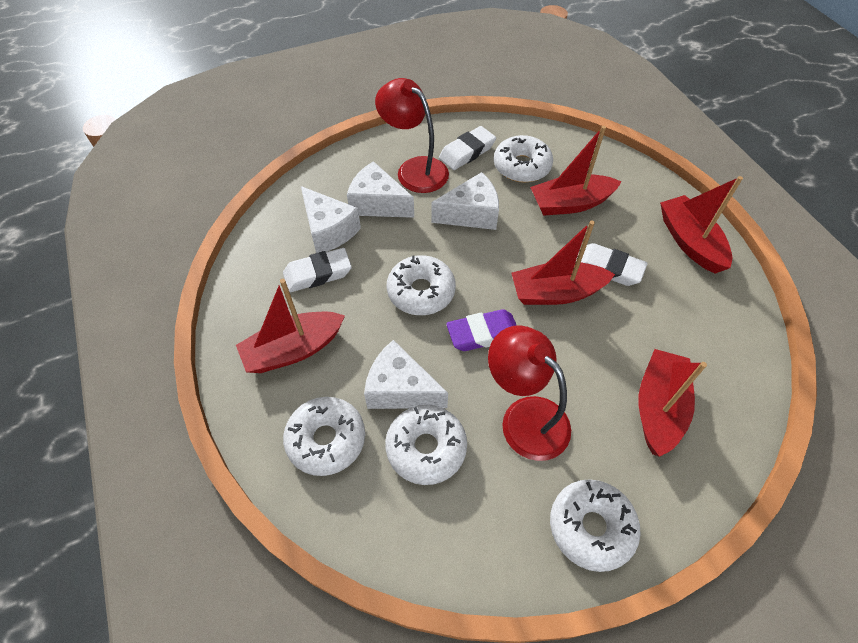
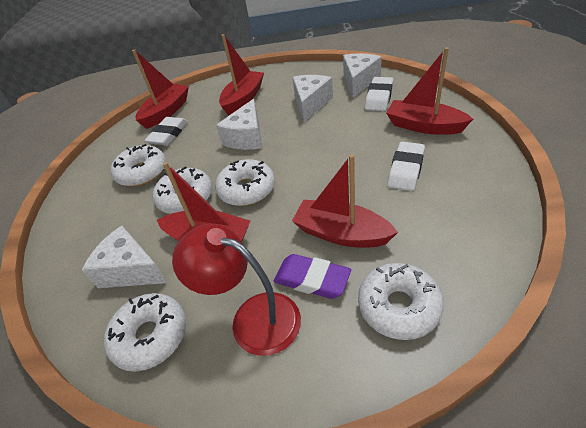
red lamp: 2 -> 1

